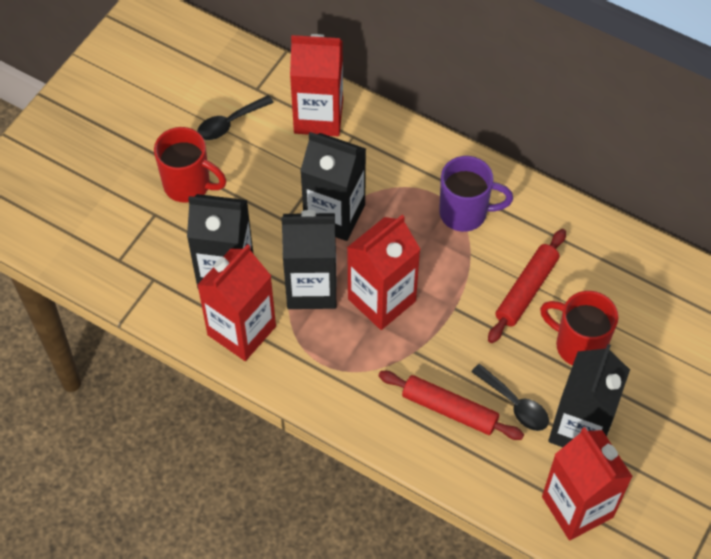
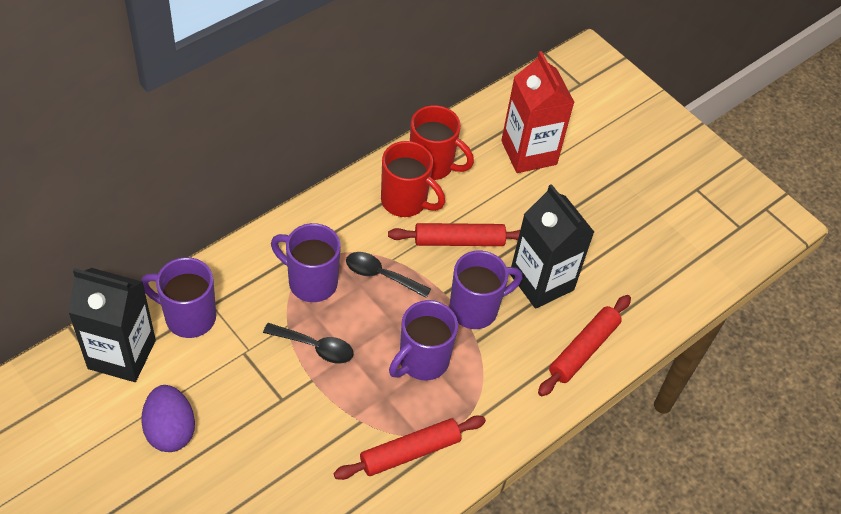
black carton: 4 -> 2
purple egg: 0 -> 1
purple mug: 1 -> 4
red carton: 4 -> 1
red rolling pin: 2 -> 3

